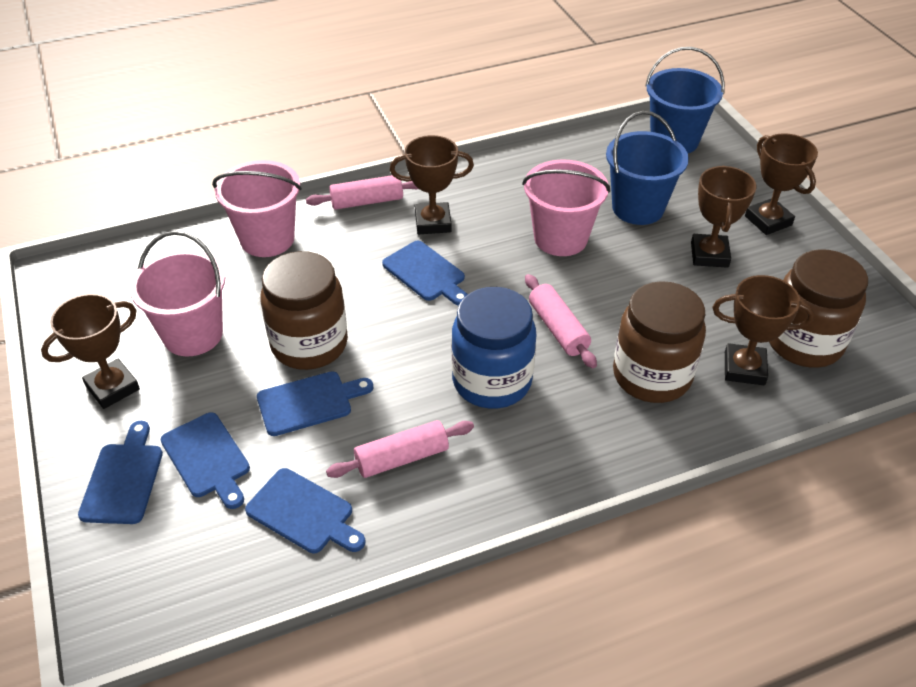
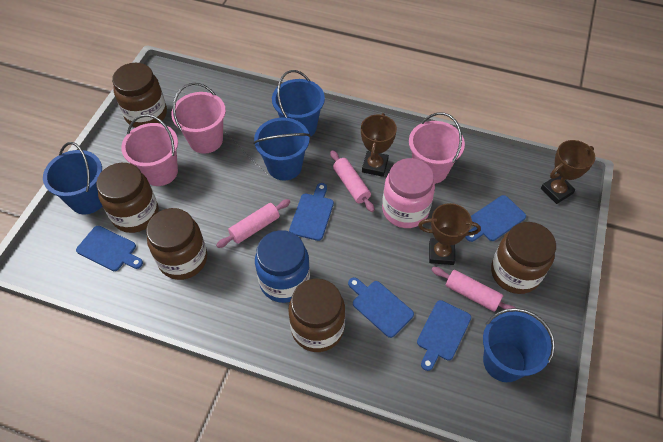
blue bucket: 2 -> 4
brown jar: 3 -> 5
brown trophy: 5 -> 3
pink jar: 0 -> 1

